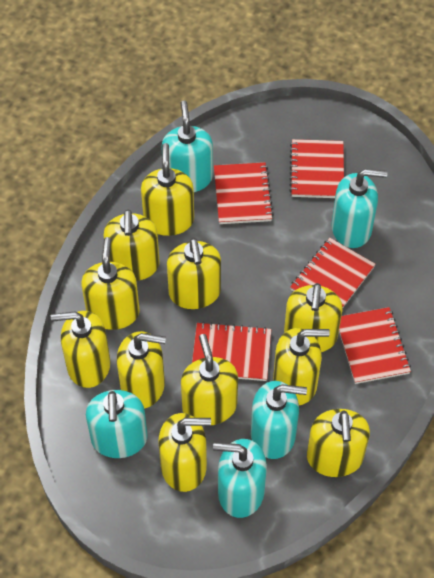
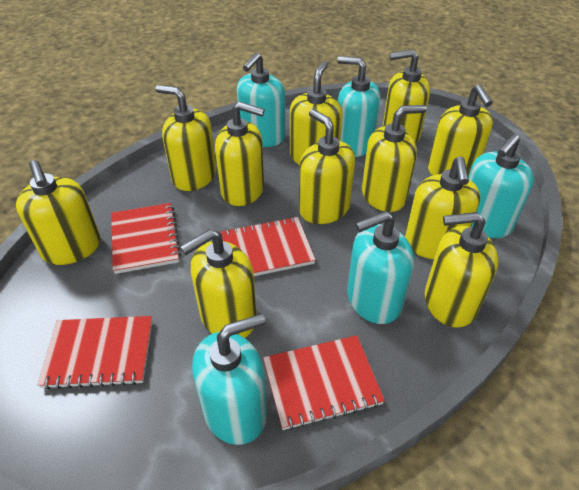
red notebook: 5 -> 4

